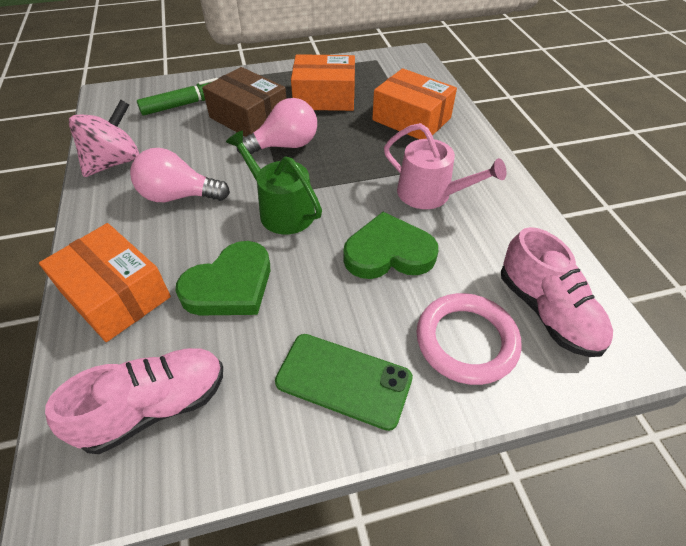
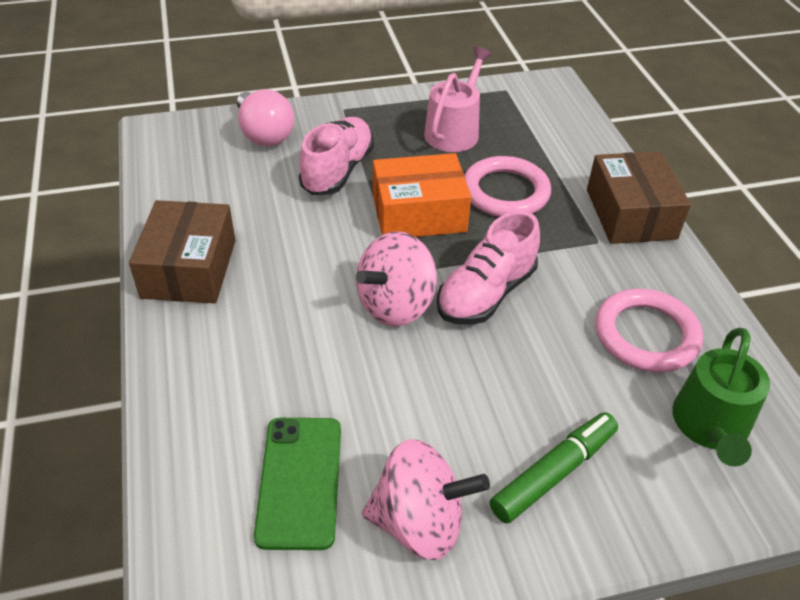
brown box: 1 -> 2
green heart: 2 -> 0
orange box: 3 -> 1
pink light bulb: 2 -> 1
pink ring: 1 -> 2
pink spinning top: 1 -> 2

